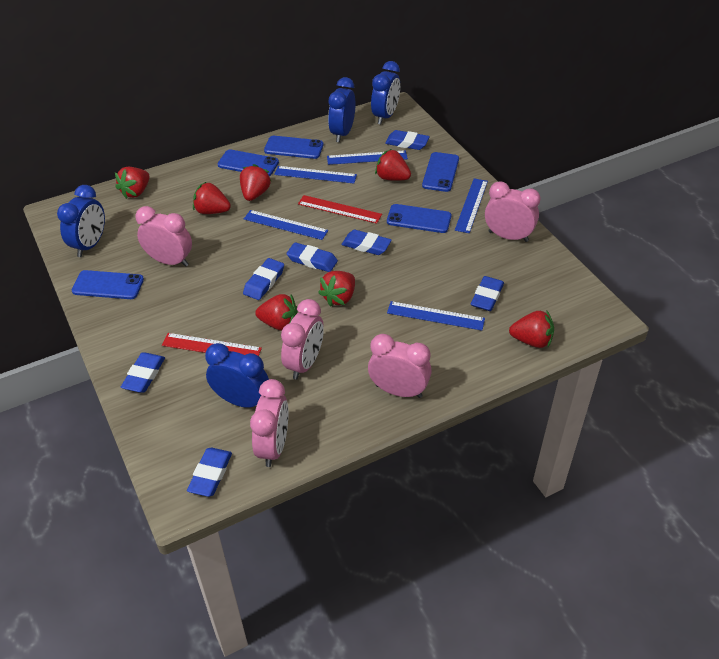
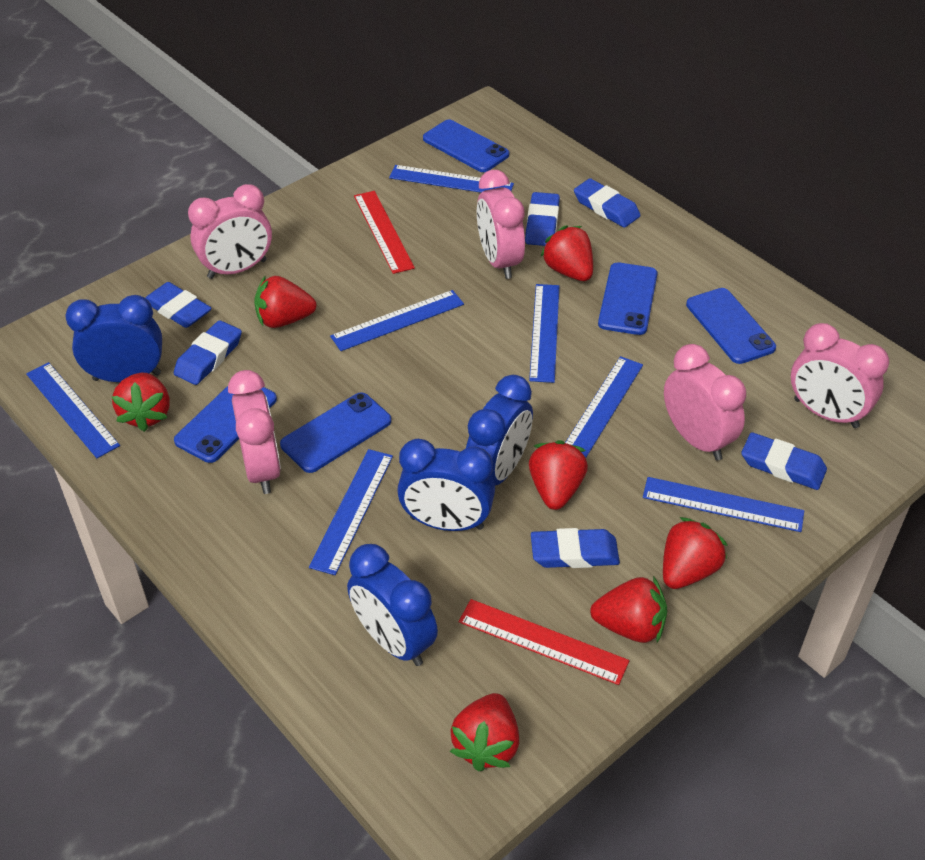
blue eraser: 7 -> 6
blue ruler: 5 -> 7

